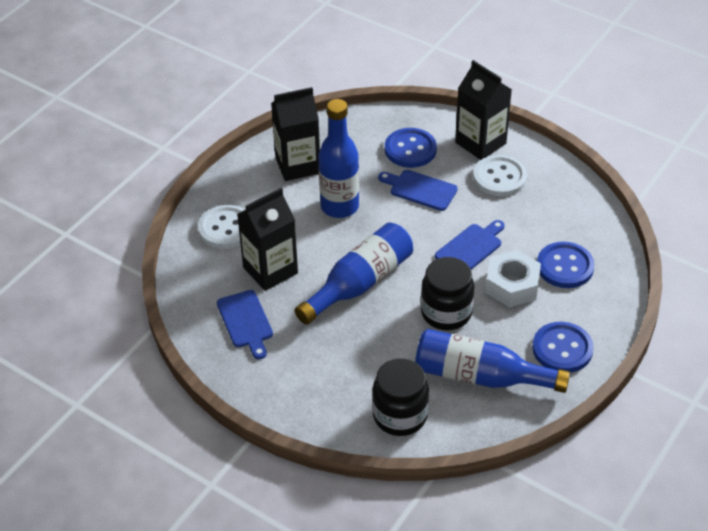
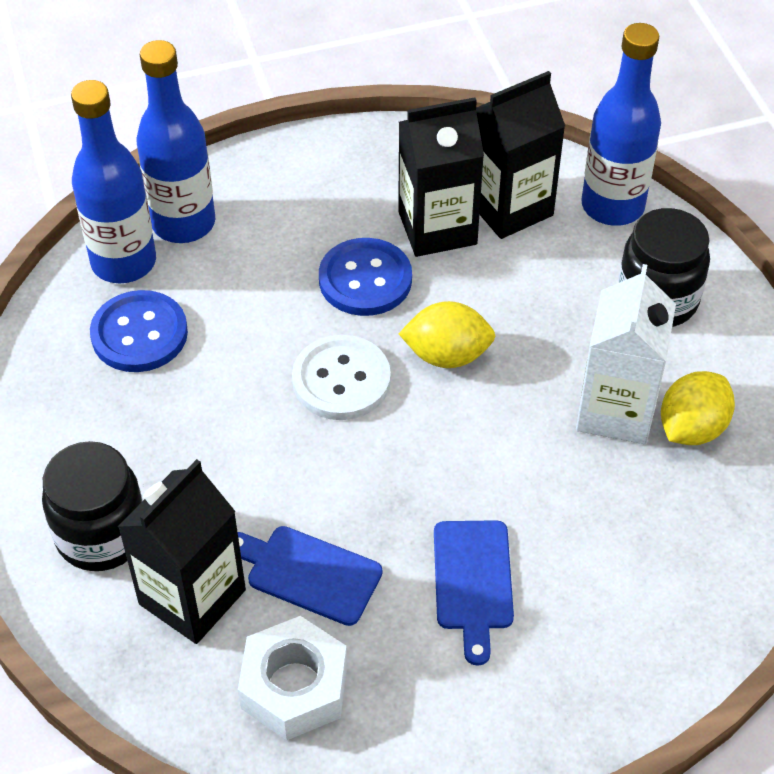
blue button: 3 -> 2
blue cutting board: 3 -> 2
white button: 2 -> 1
white carton: 0 -> 1
yellow lemon: 0 -> 2

